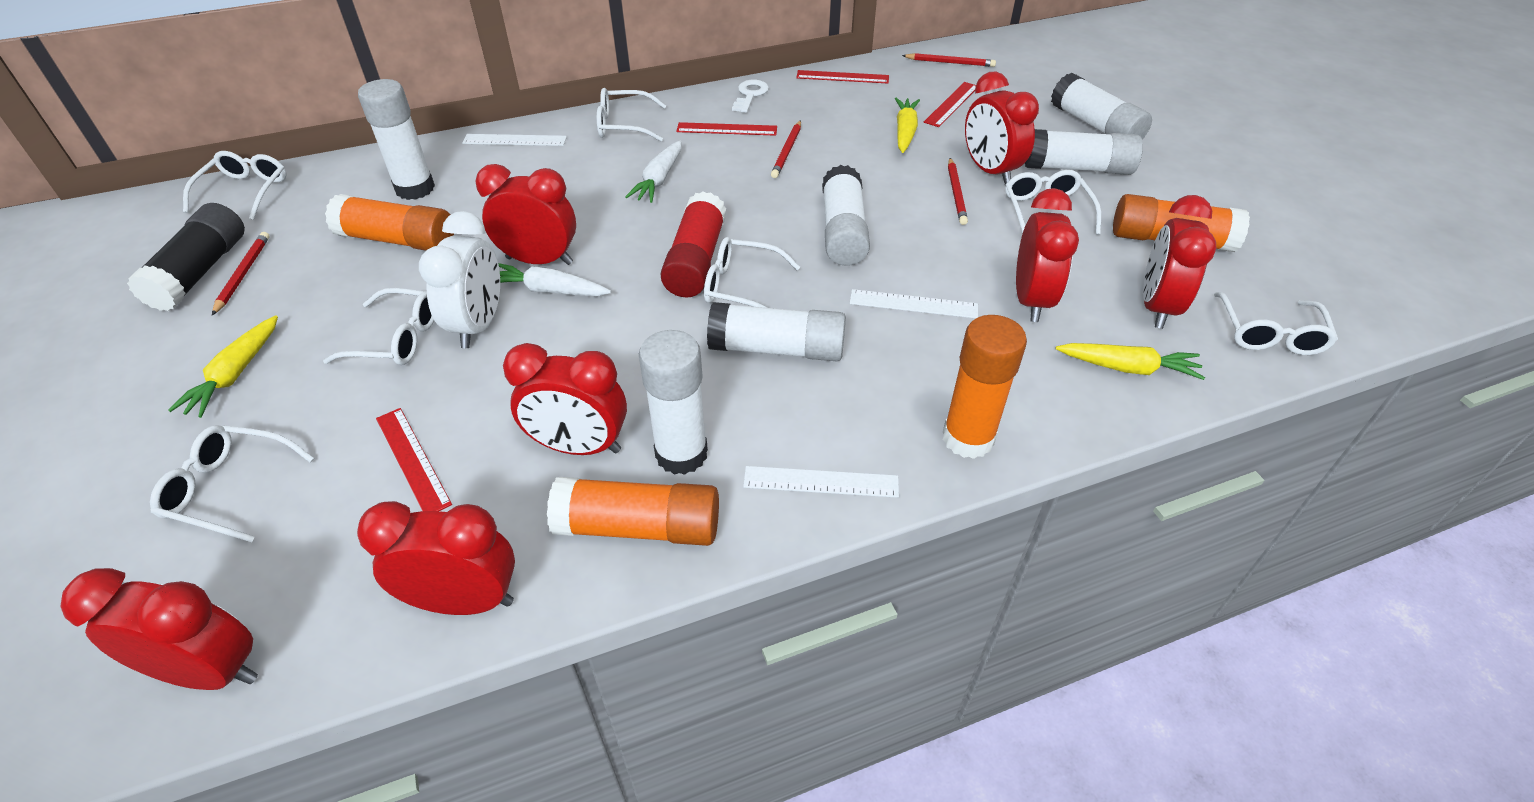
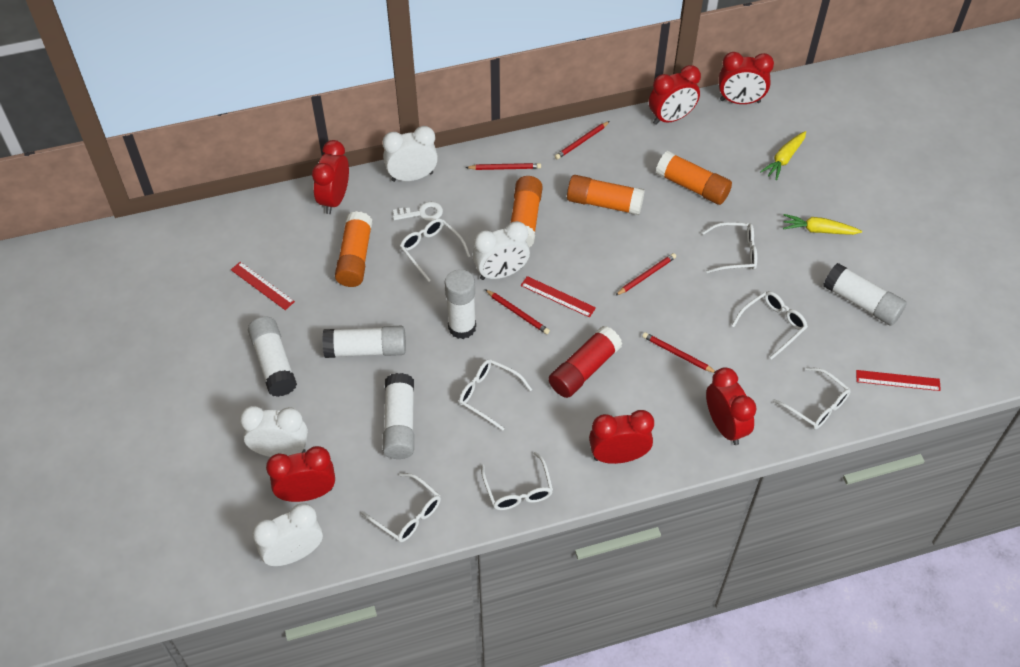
black glue stick: 1 -> 0
red clock: 7 -> 6
red pencil: 4 -> 5
red ruler: 4 -> 3
white carrot: 2 -> 0
white clock: 1 -> 4
white glue stick: 6 -> 5
white ruler: 3 -> 0
yellow carrot: 3 -> 2

